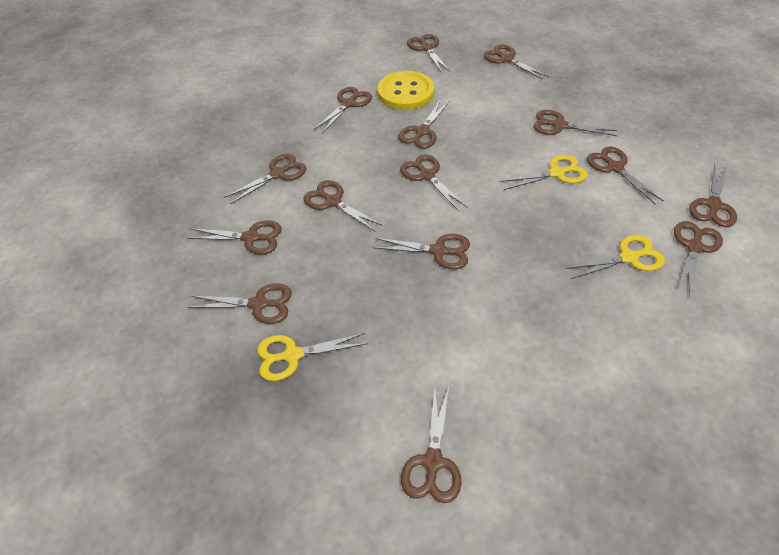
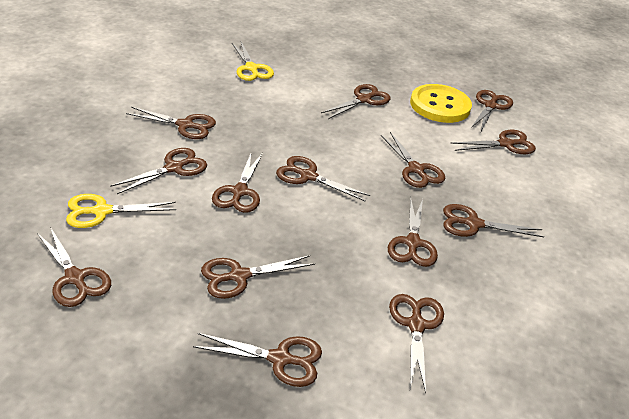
brown scissors: 15 -> 14
yellow scissors: 3 -> 2

